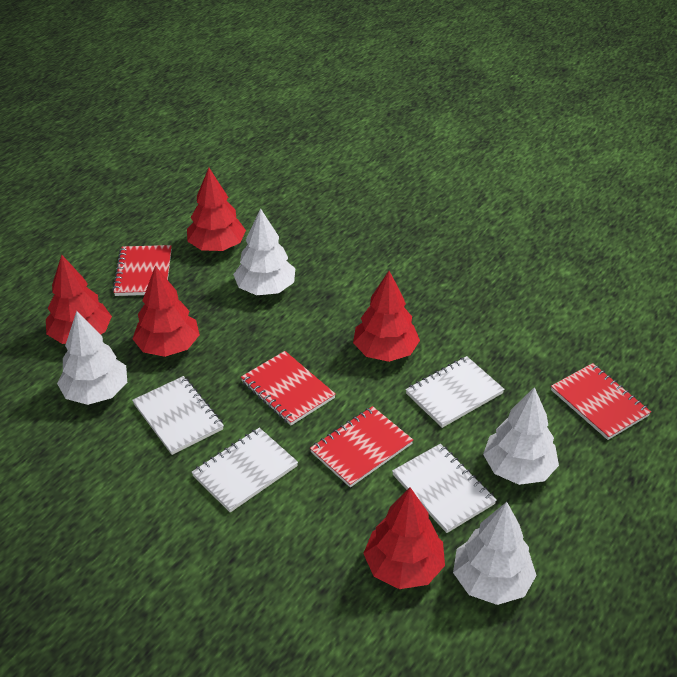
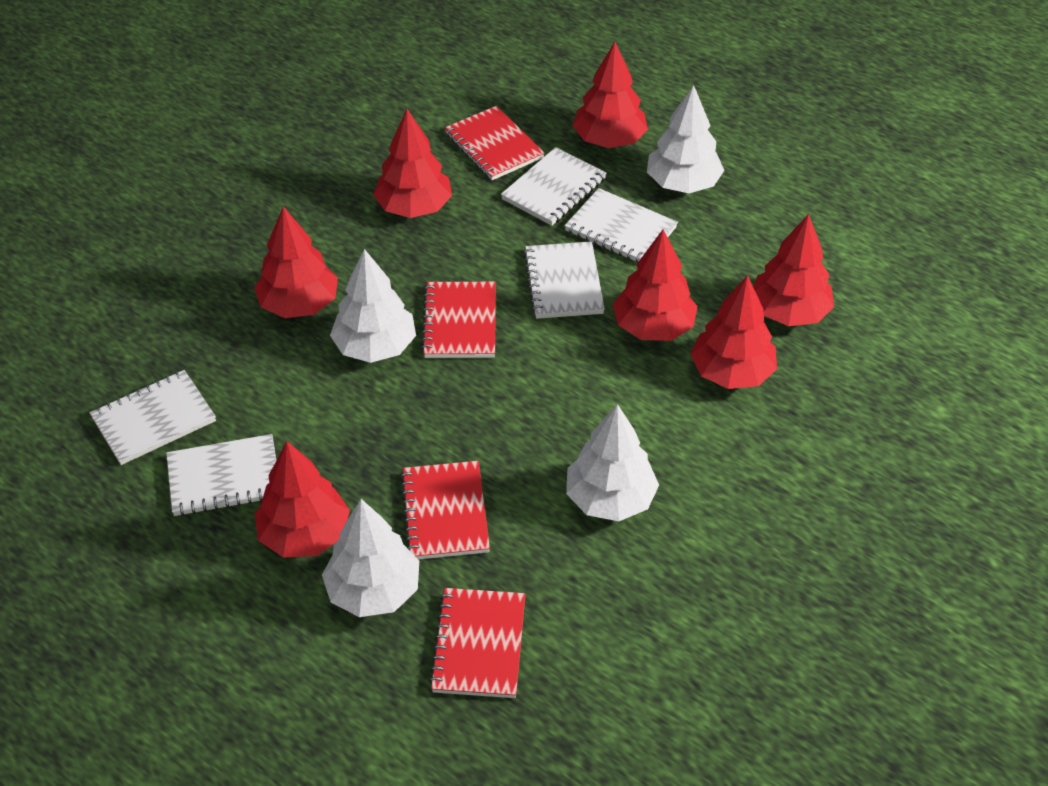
red tree: 5 -> 7
white notebook: 4 -> 5

